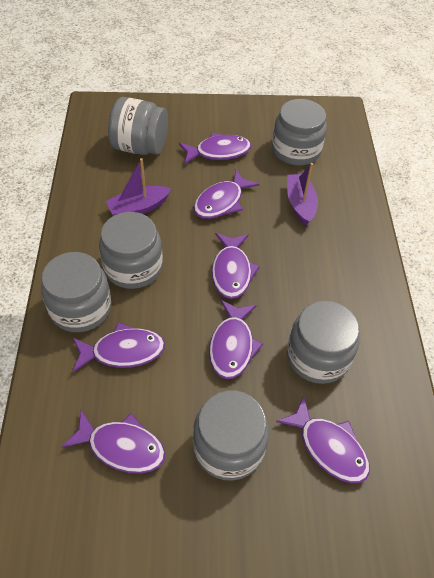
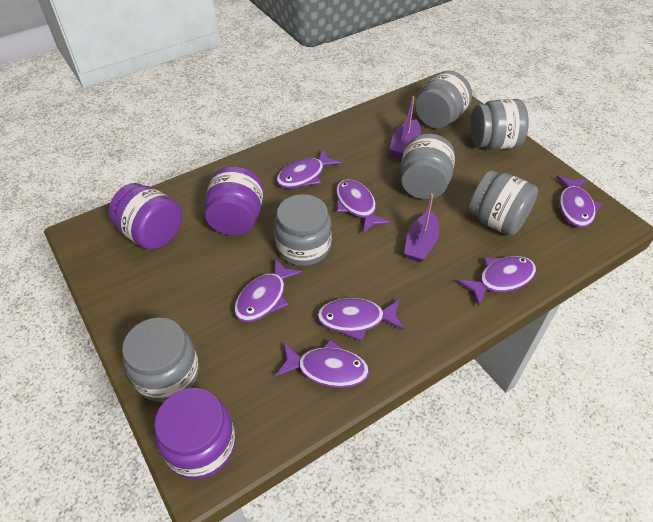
purple jar: 0 -> 3

